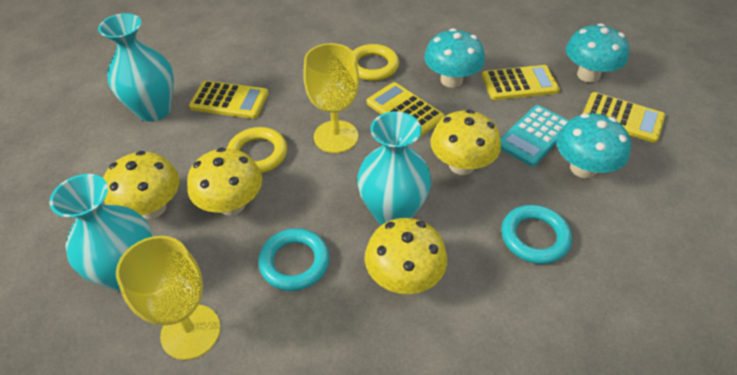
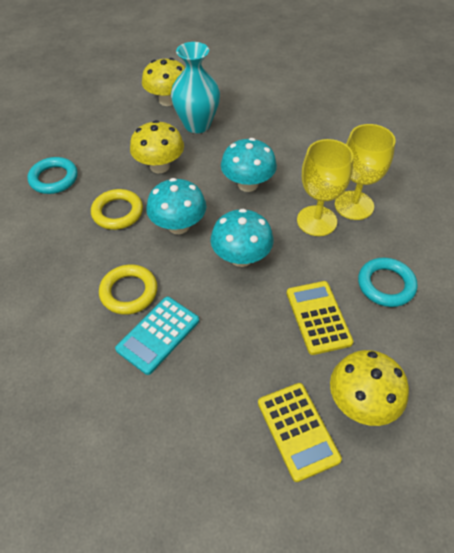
turquoise vase: 3 -> 1
yellow calculator: 4 -> 2
yellow mushroom: 4 -> 3

